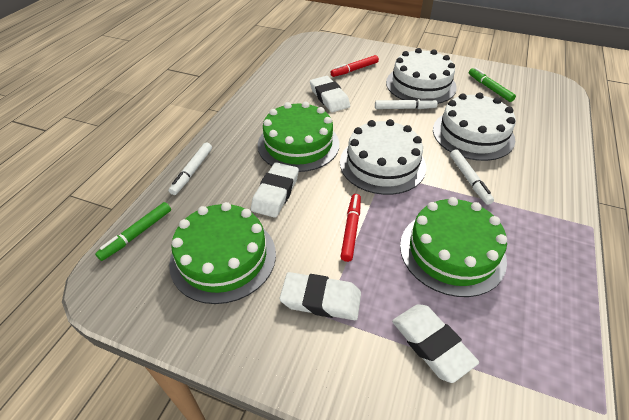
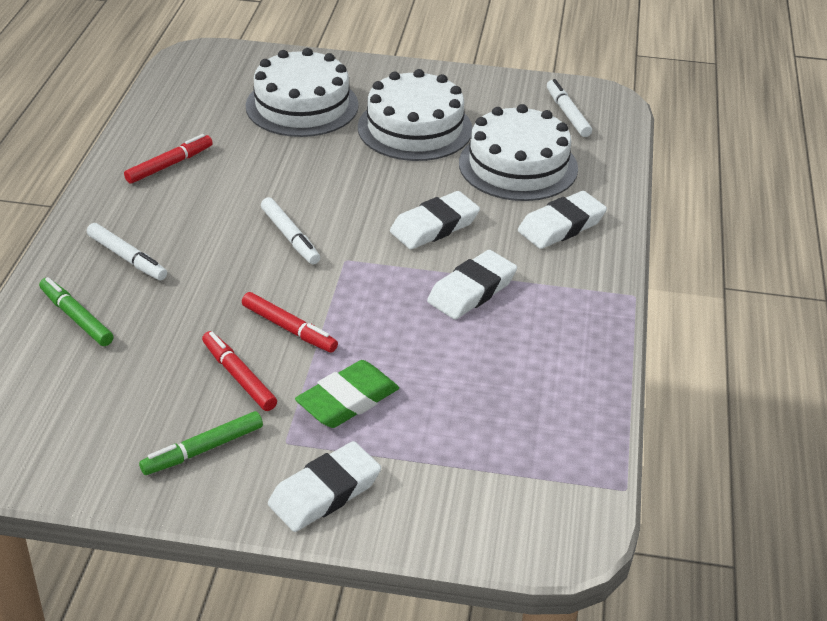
green cake: 3 -> 0
green eraser: 0 -> 1
red marker: 2 -> 3

